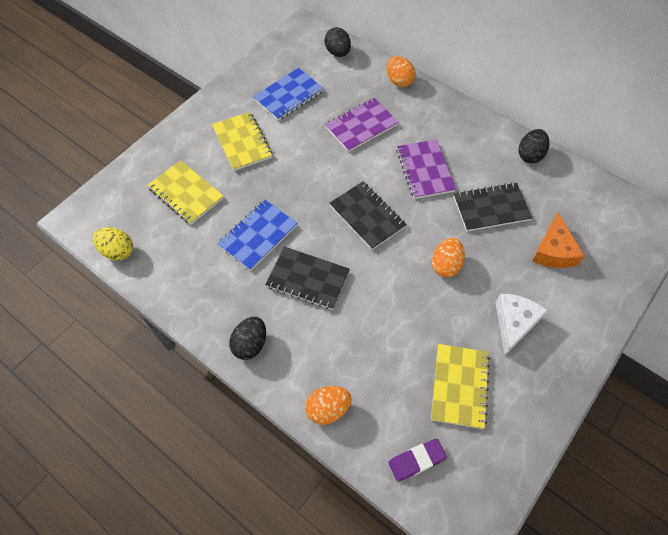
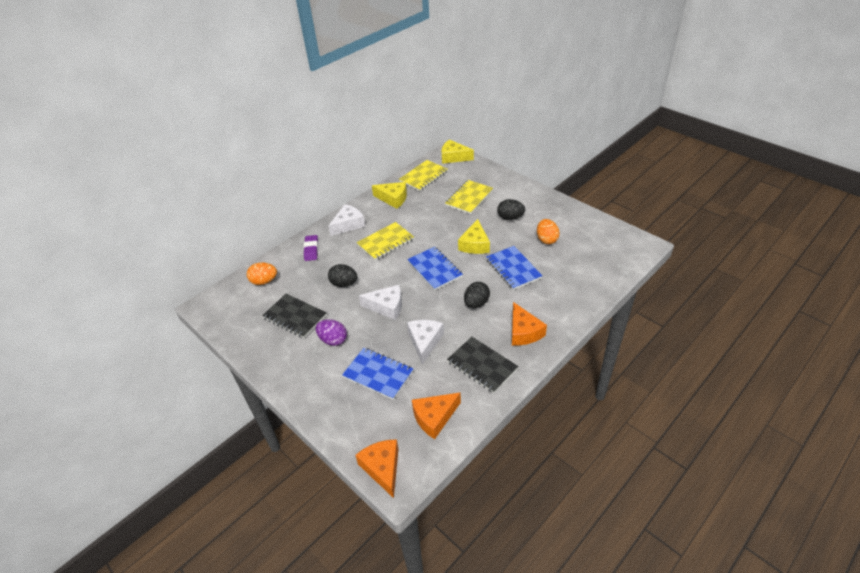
black notebook: 3 -> 2
blue notebook: 2 -> 3
orange cheese: 1 -> 3
orange egg: 3 -> 2
purple egg: 0 -> 1
purple notebook: 2 -> 0
white cheese: 1 -> 3
yellow cheese: 0 -> 3
yellow egg: 1 -> 0

